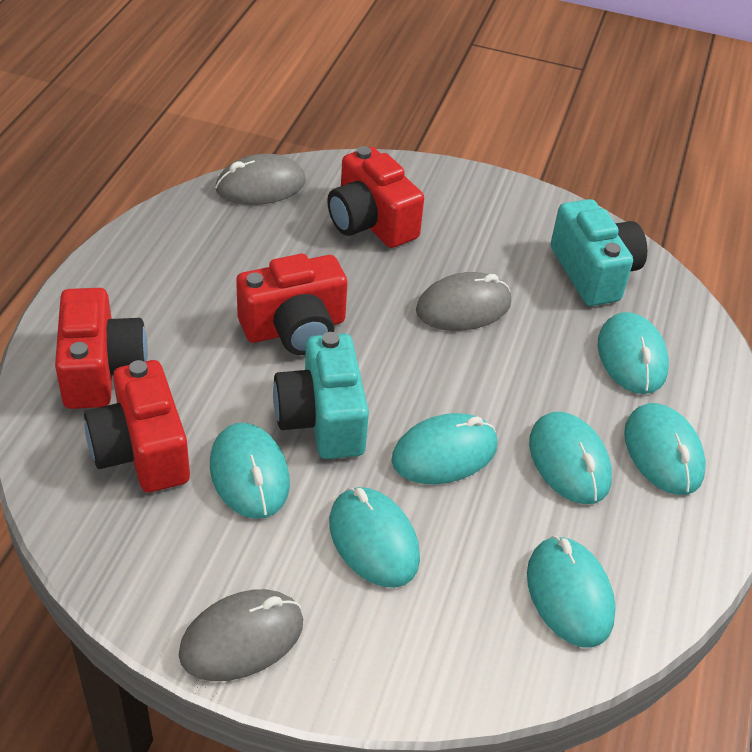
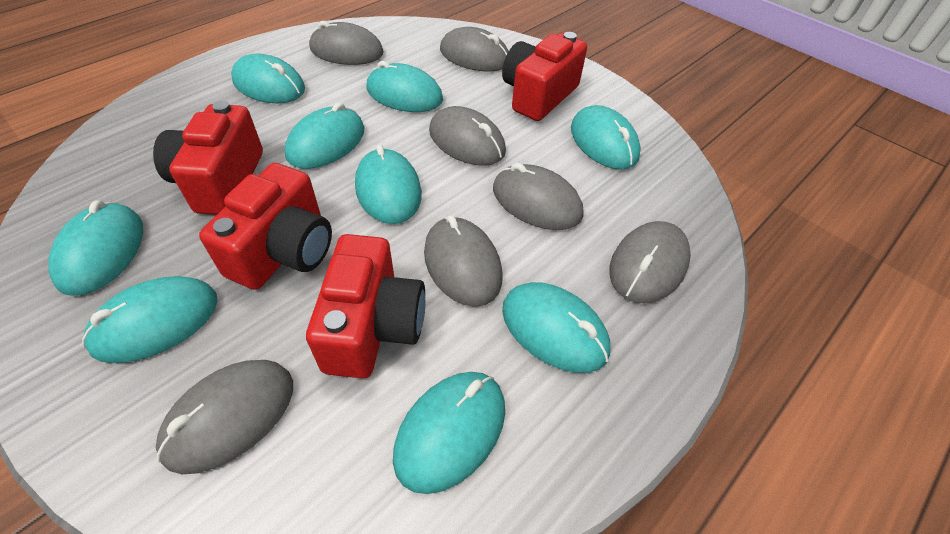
grey mouse: 3 -> 7
turquoise camera: 2 -> 0
turquoise mouse: 7 -> 9

